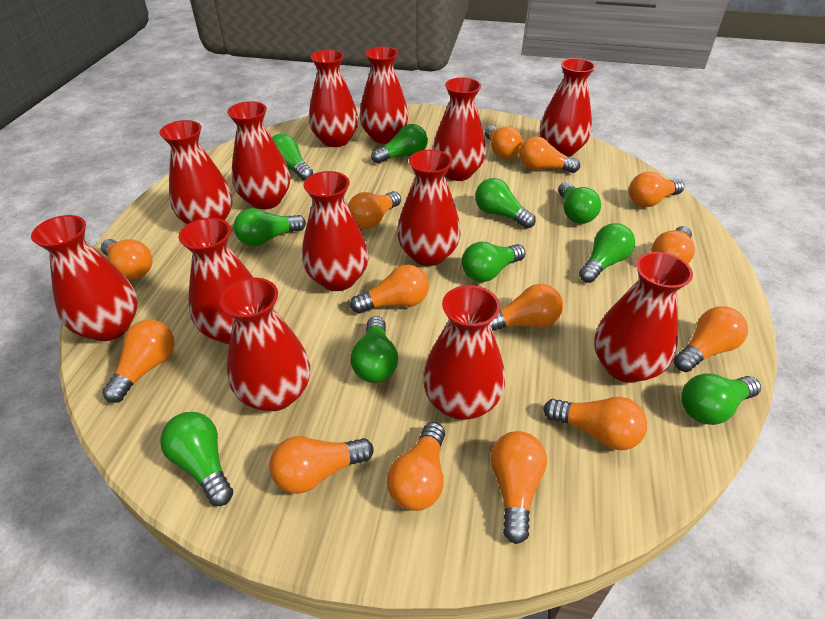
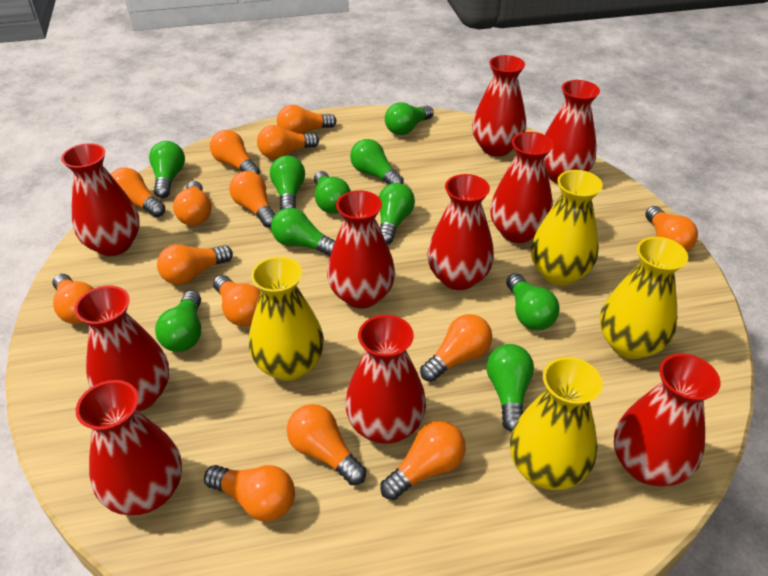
red vase: 13 -> 10
yellow vase: 0 -> 4

